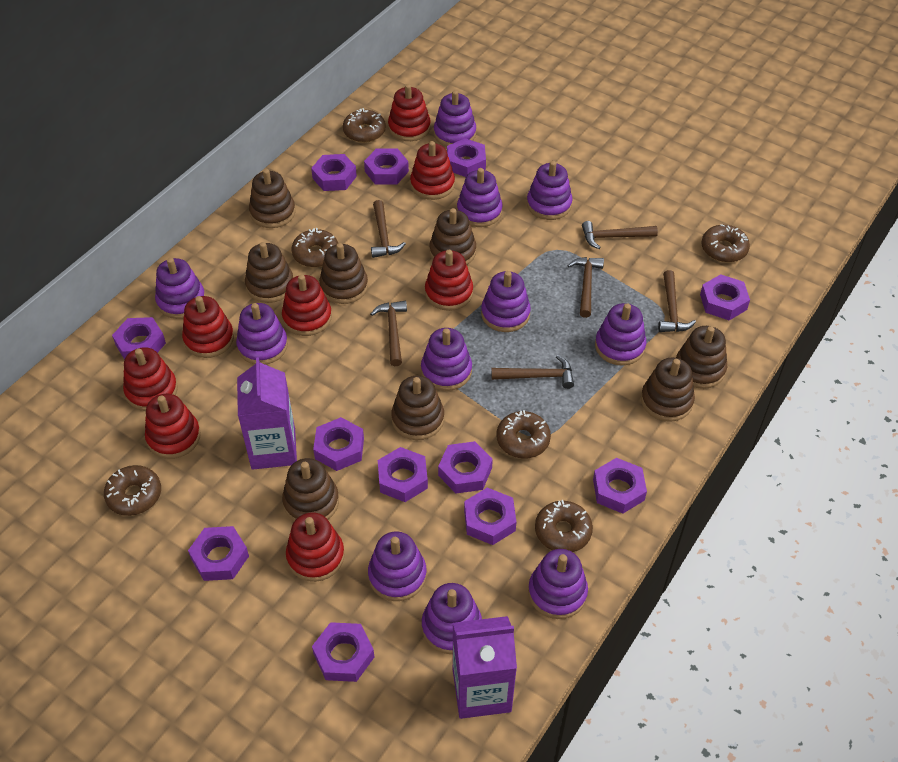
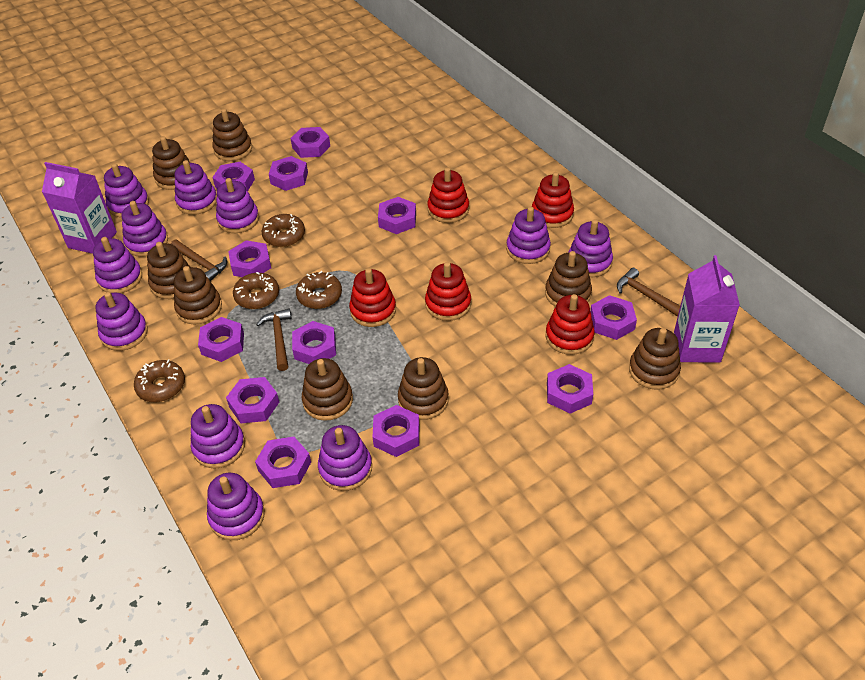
brown donut: 6 -> 4
brown hammer: 6 -> 3
red stacking toy: 8 -> 5

